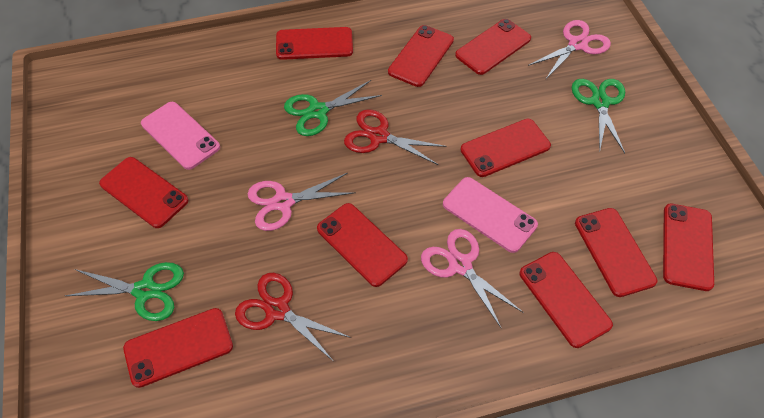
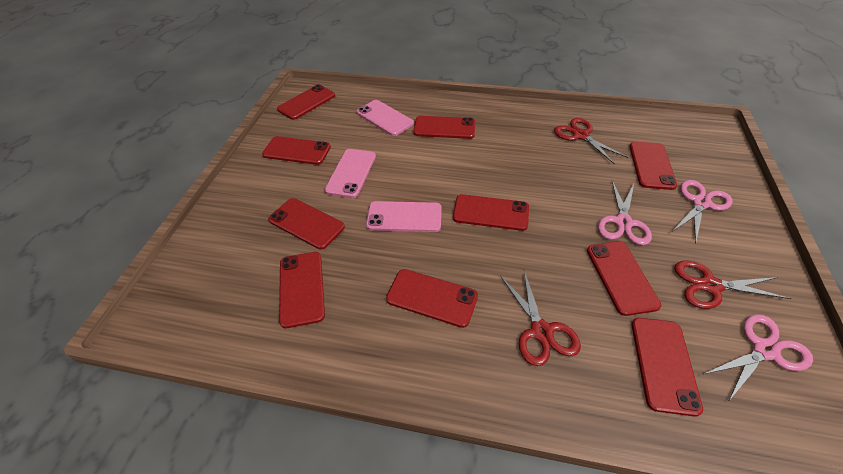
green scissors: 3 -> 0
pink phone: 2 -> 3
red scissors: 2 -> 3

